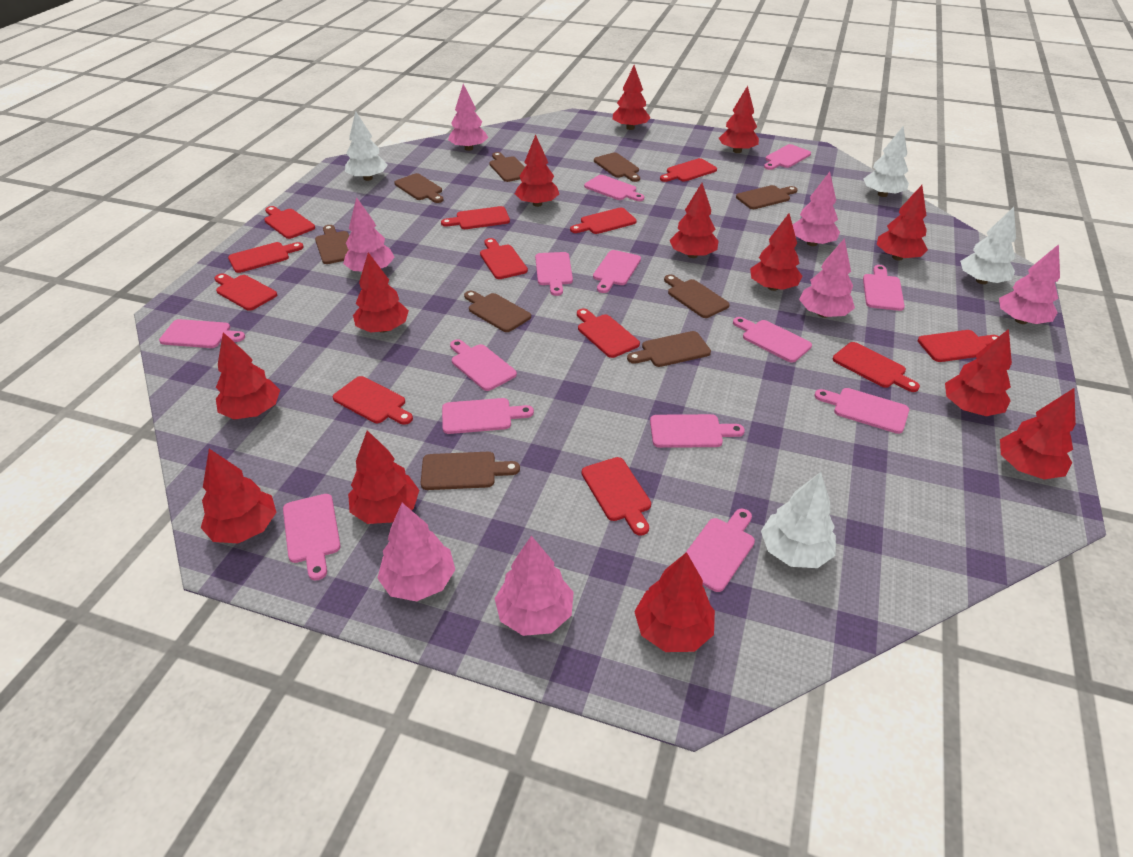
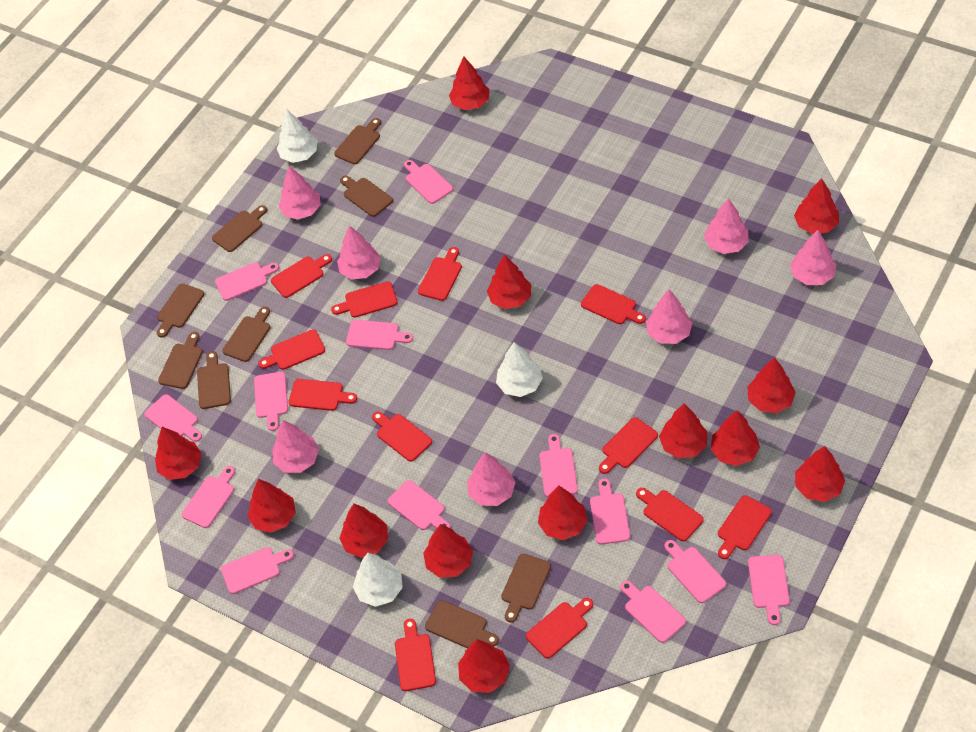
white tree: 4 -> 3

